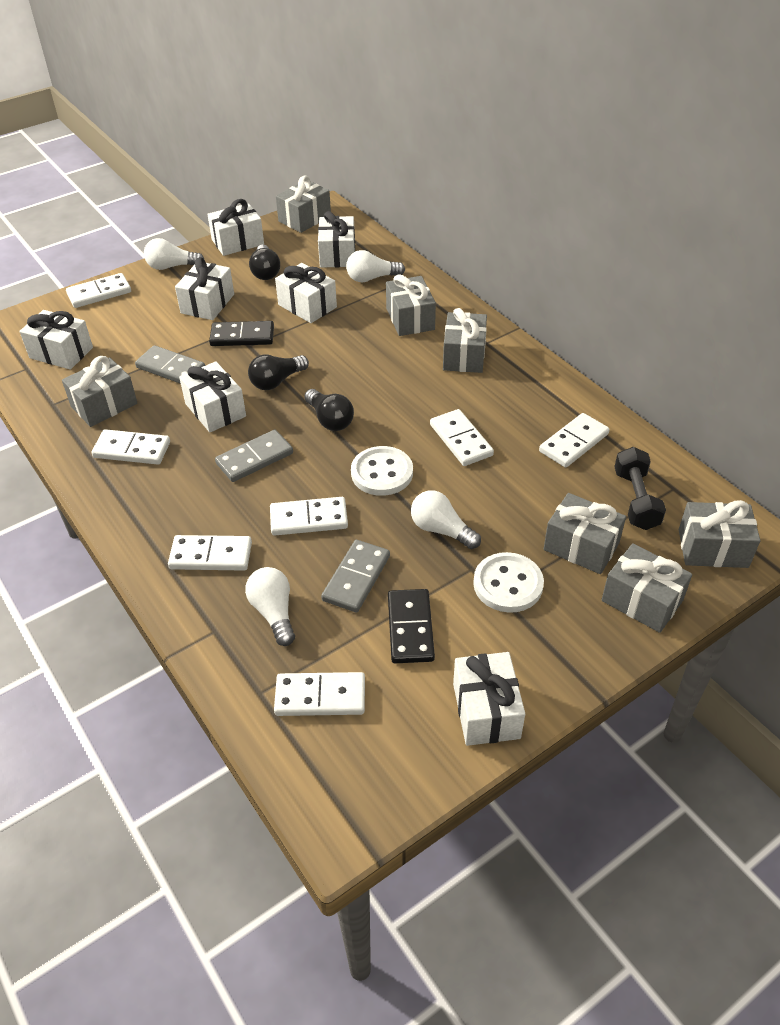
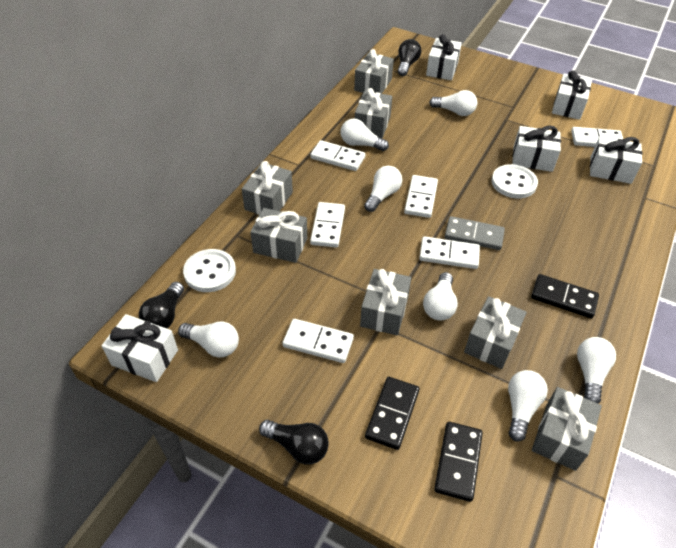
black domino: 2 -> 3
black dumbbell: 1 -> 0
grey domino: 3 -> 1
white domino: 7 -> 6
white gift: 7 -> 5
white light bulb: 4 -> 7

